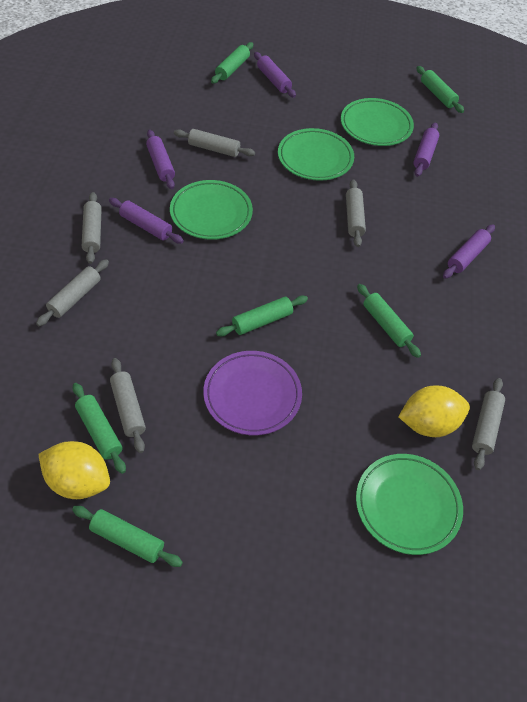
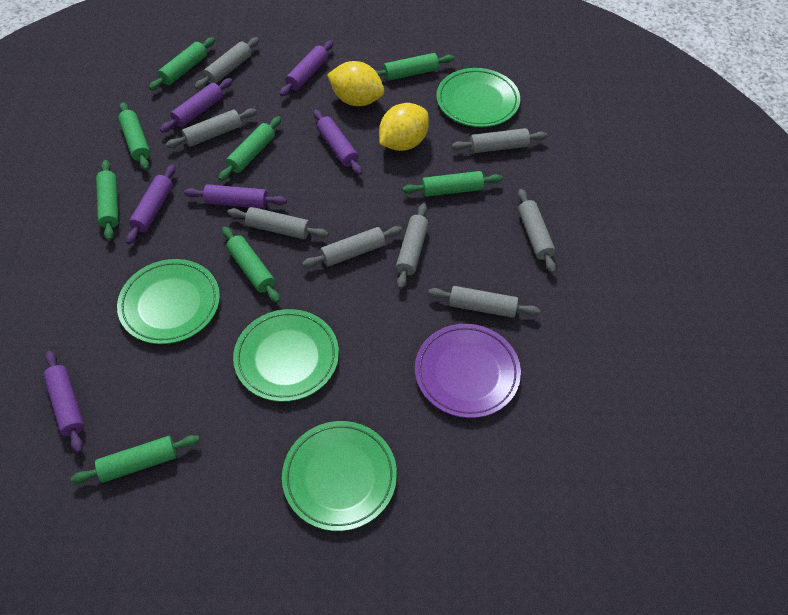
green rolling pin: 6 -> 8
grey rolling pin: 6 -> 8
purple rolling pin: 5 -> 6

